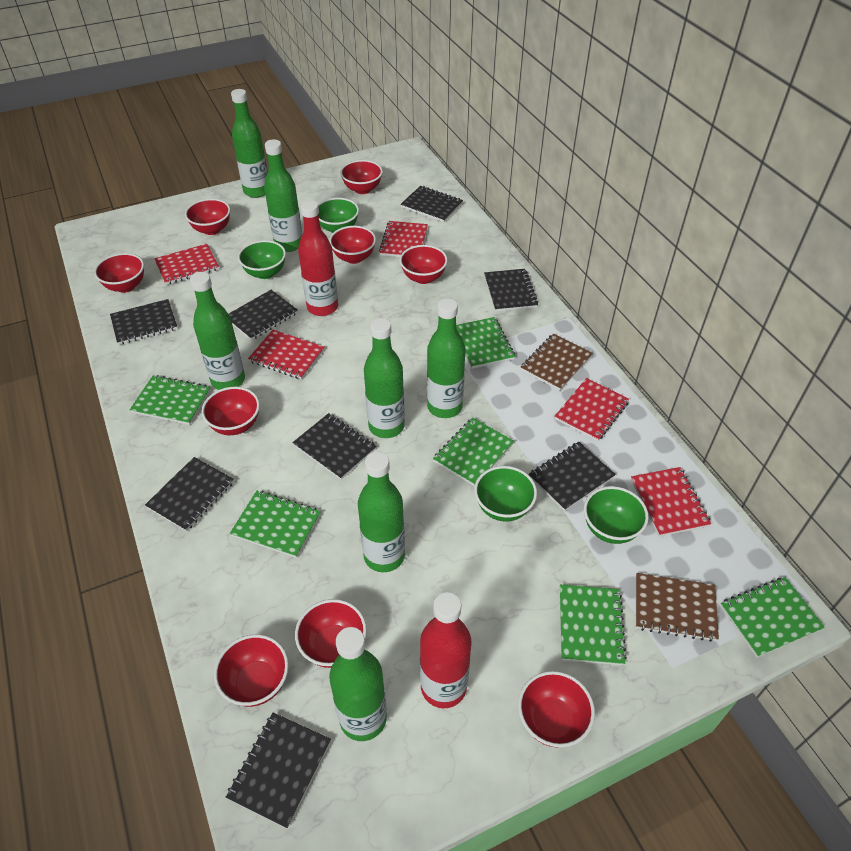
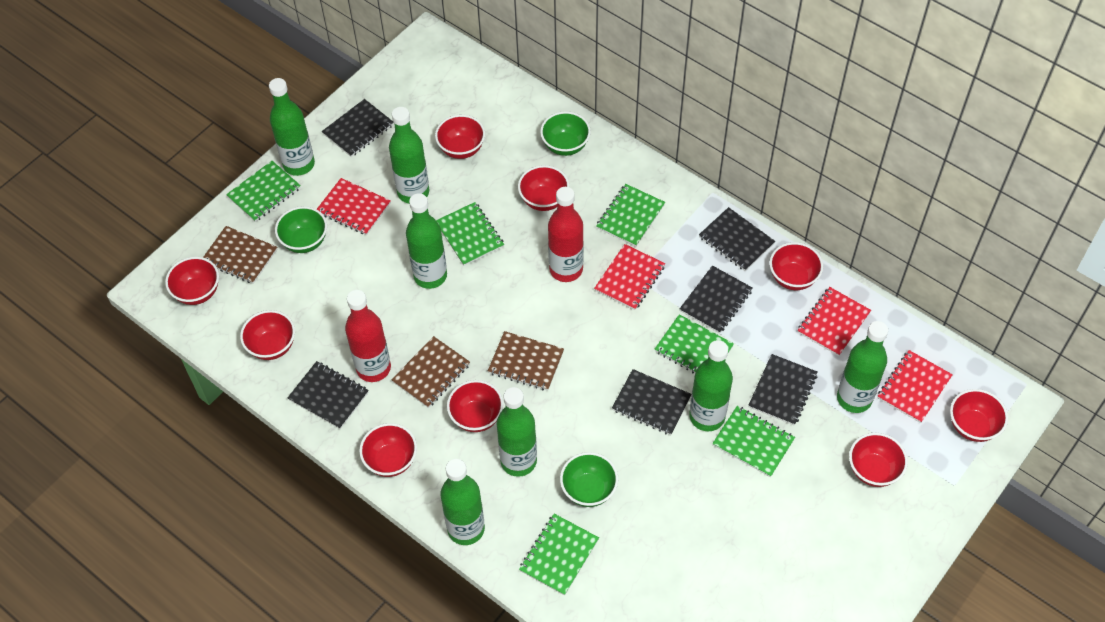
black notebook: 8 -> 6
brown notebook: 2 -> 3
green bowl: 4 -> 3
red notebook: 5 -> 4

